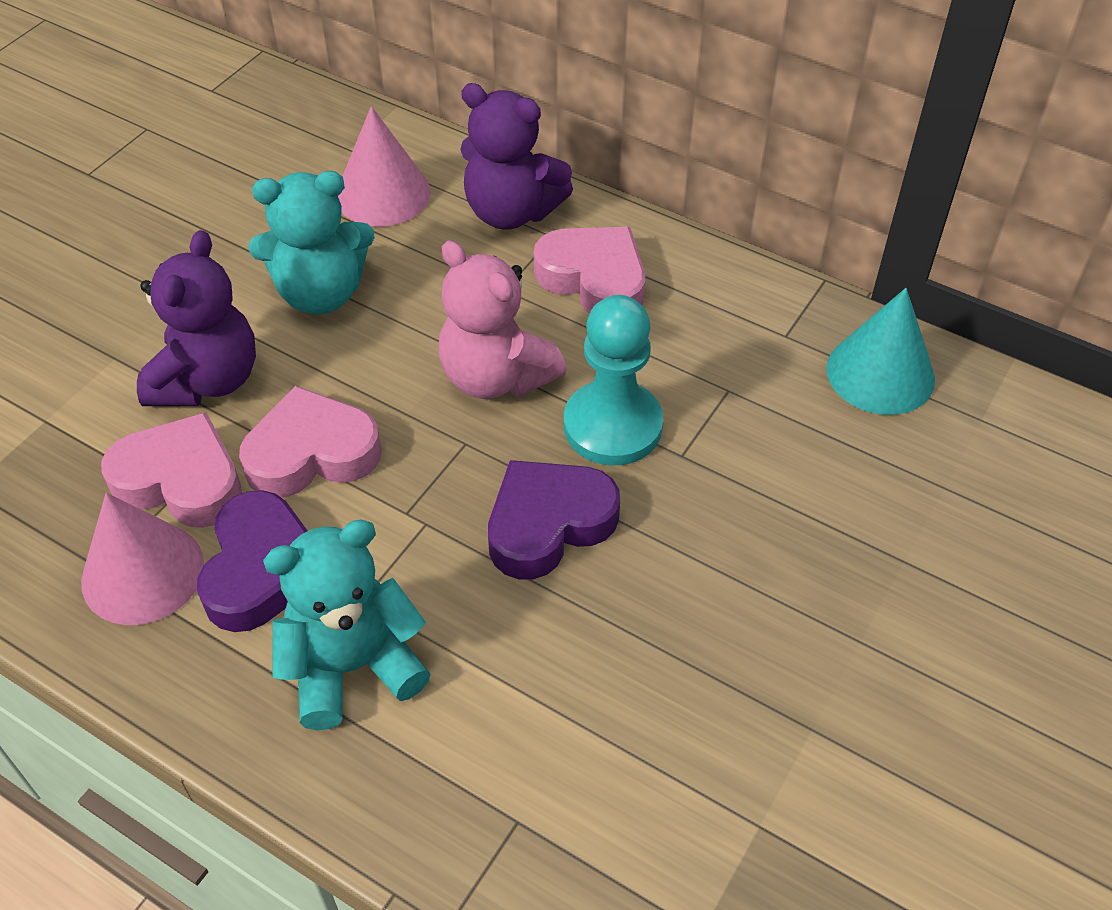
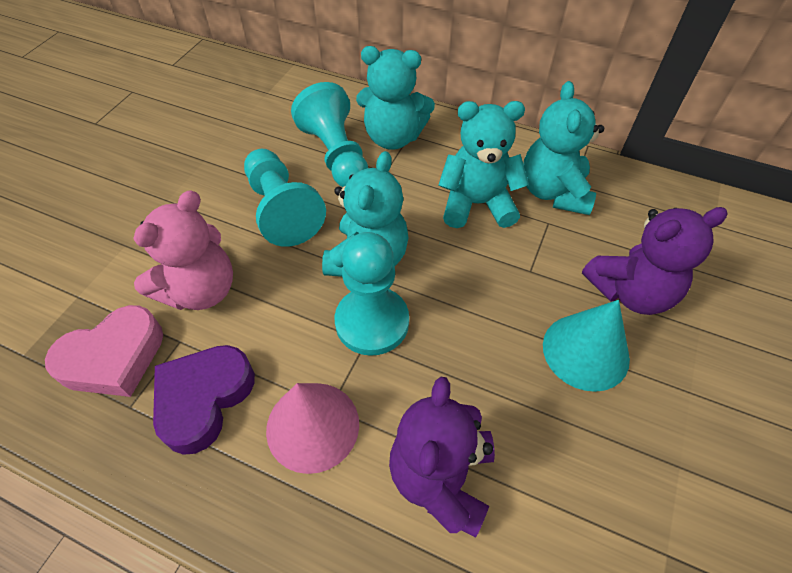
pink cone: 2 -> 1
pink heart: 3 -> 1
purple heart: 2 -> 1
turquoise pawn: 1 -> 3
turquoise teddy bear: 2 -> 4

